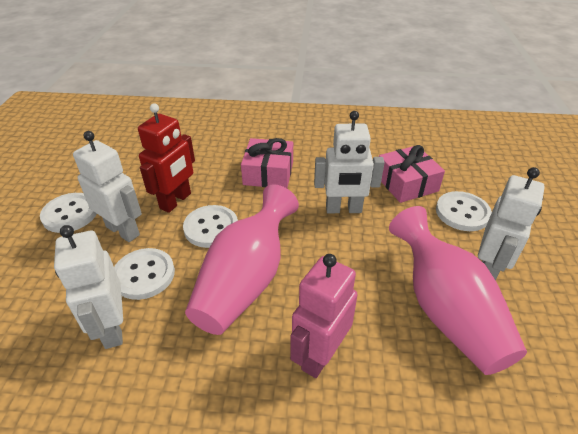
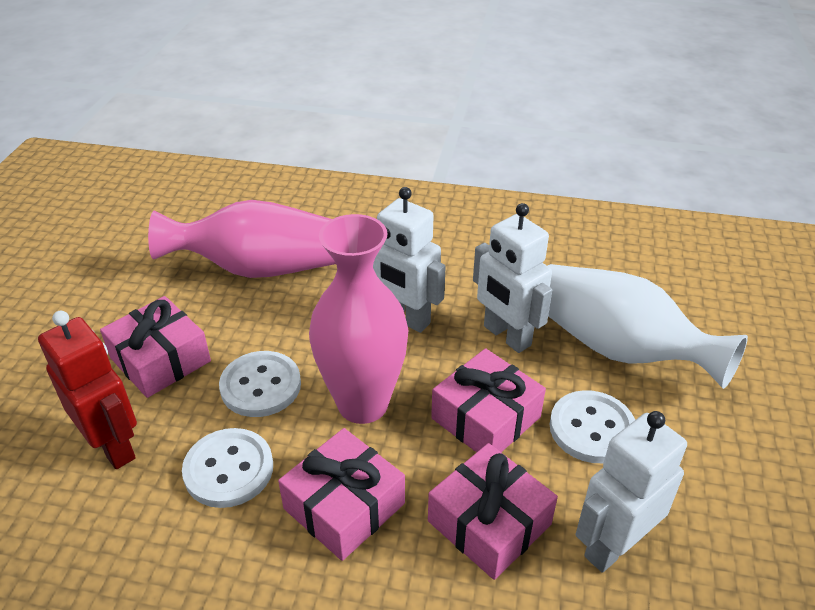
pink gift: 2 -> 4
pink robot: 1 -> 0
white button: 4 -> 3
white robot: 4 -> 3
white vase: 0 -> 1

